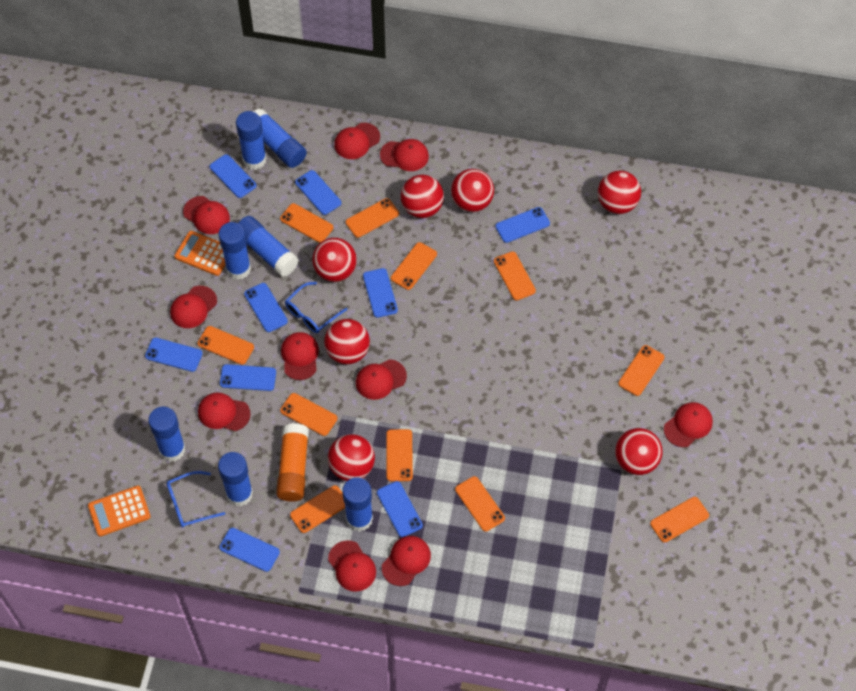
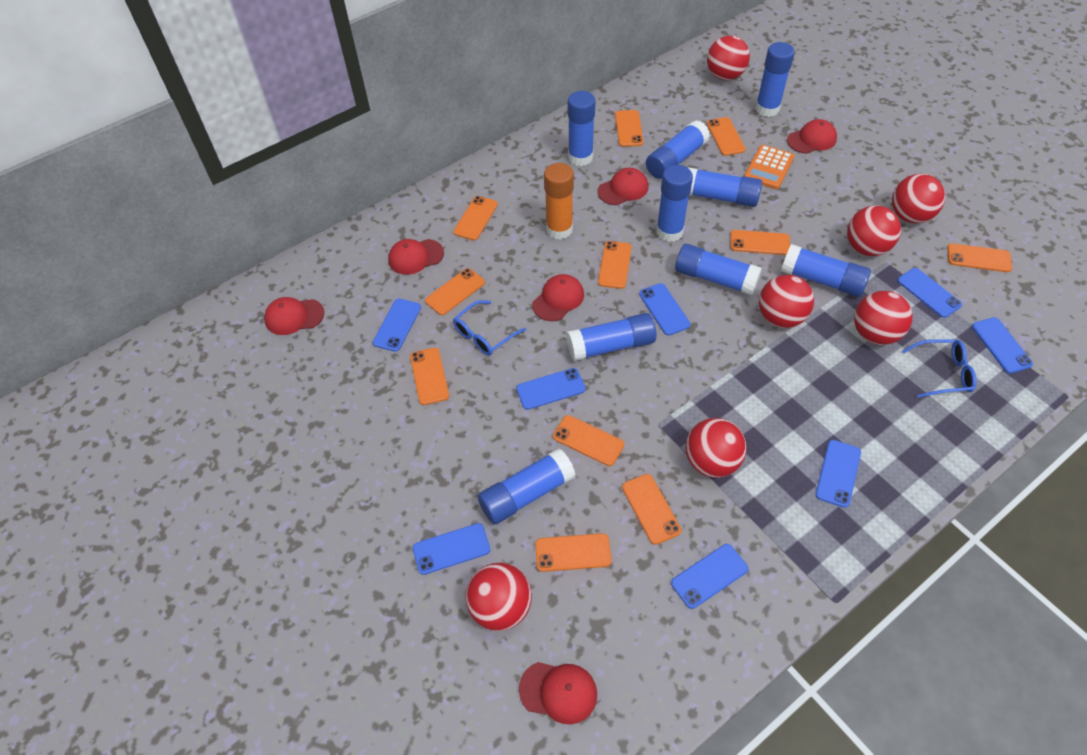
blue glue stick: 7 -> 9
blue phone: 9 -> 8
orange calculator: 2 -> 1
red cap: 10 -> 6

